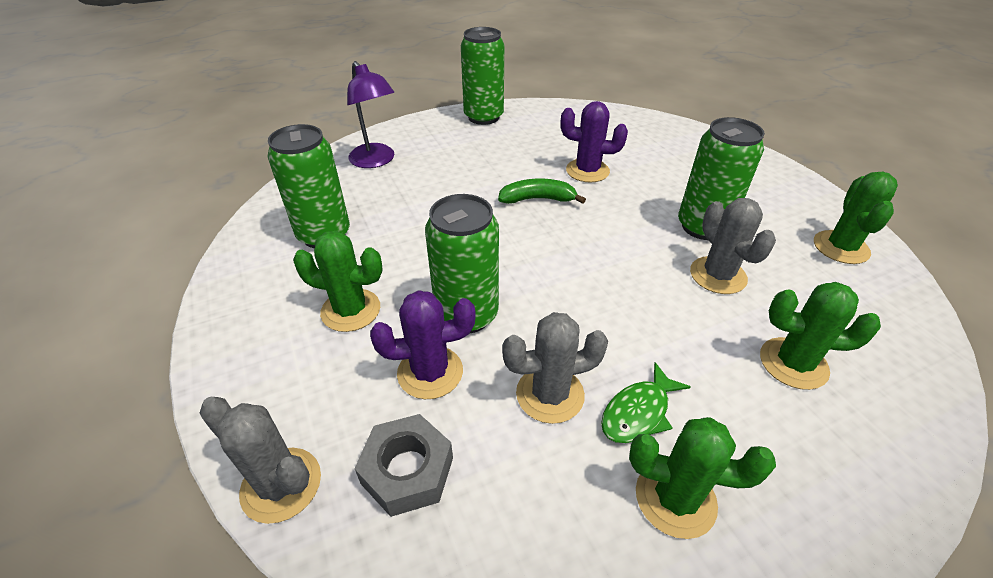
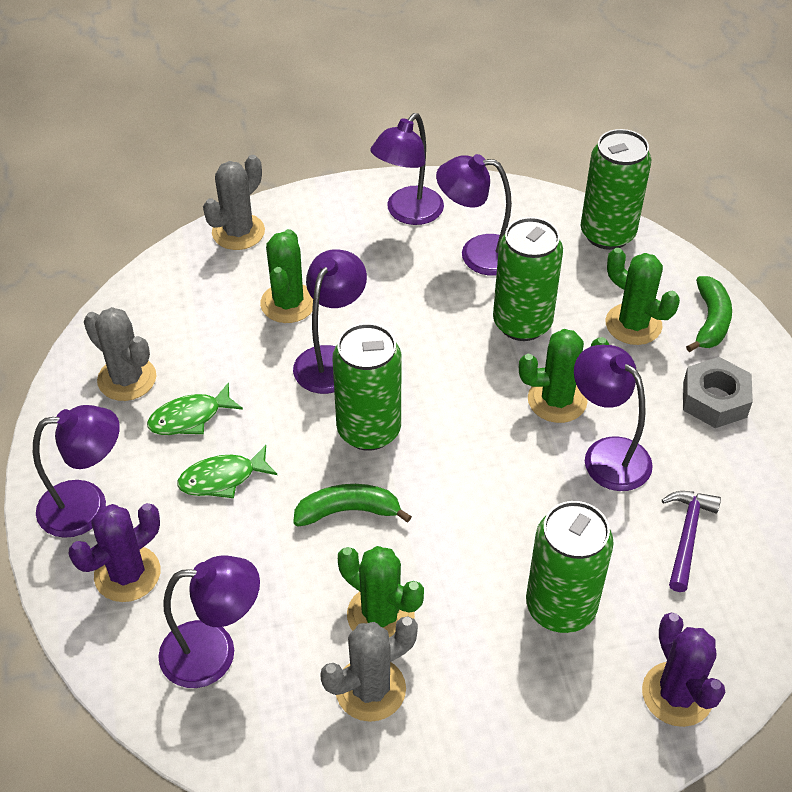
green banana: 1 -> 2
green fish: 1 -> 2
purple hammer: 0 -> 1
purple lamp: 1 -> 6

